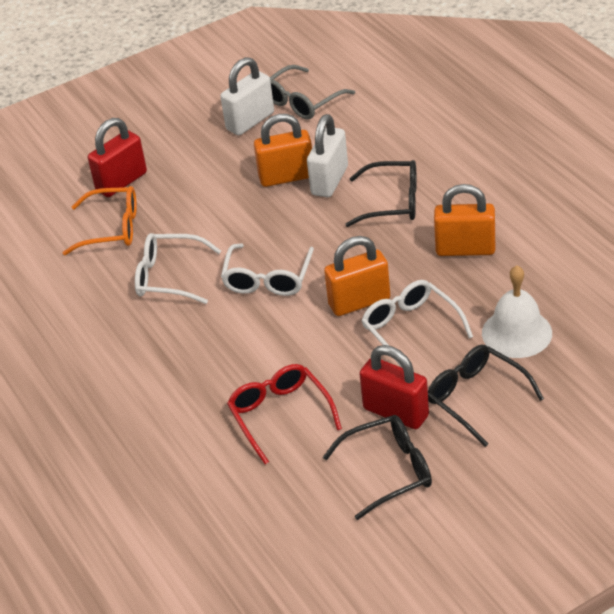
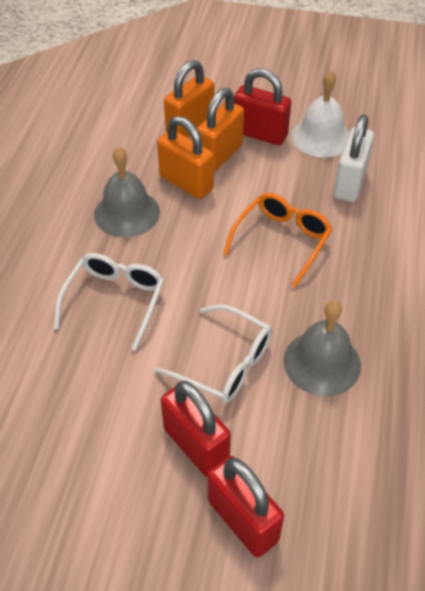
black glasses: 3 -> 0
grey bell: 0 -> 2
grey glasses: 1 -> 0
red glasses: 1 -> 0
red padlock: 2 -> 3
white glasses: 3 -> 2
white padlock: 2 -> 1

